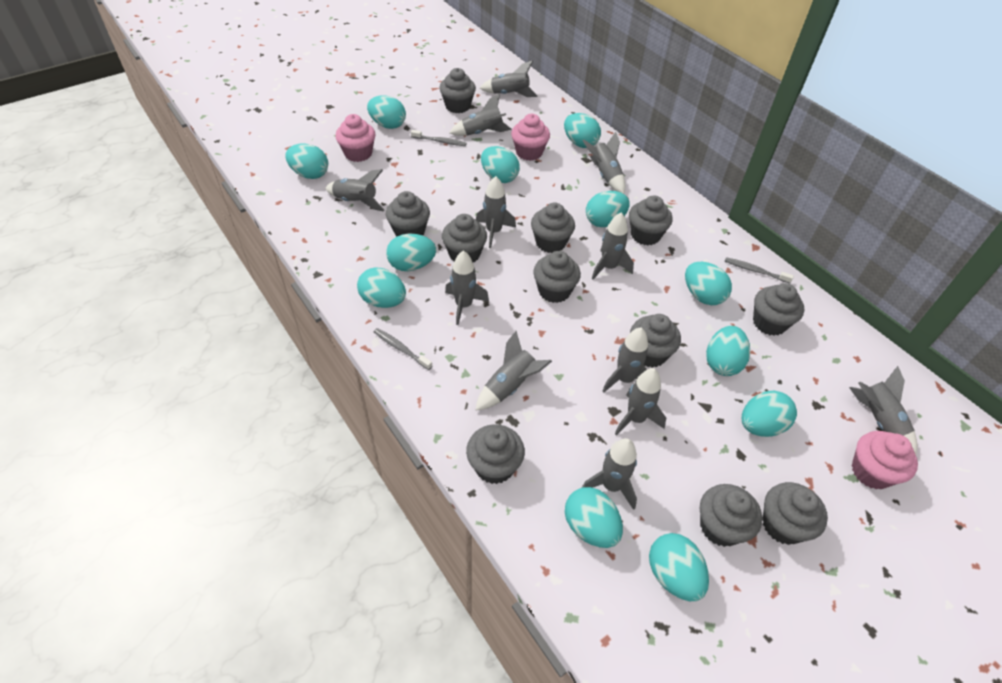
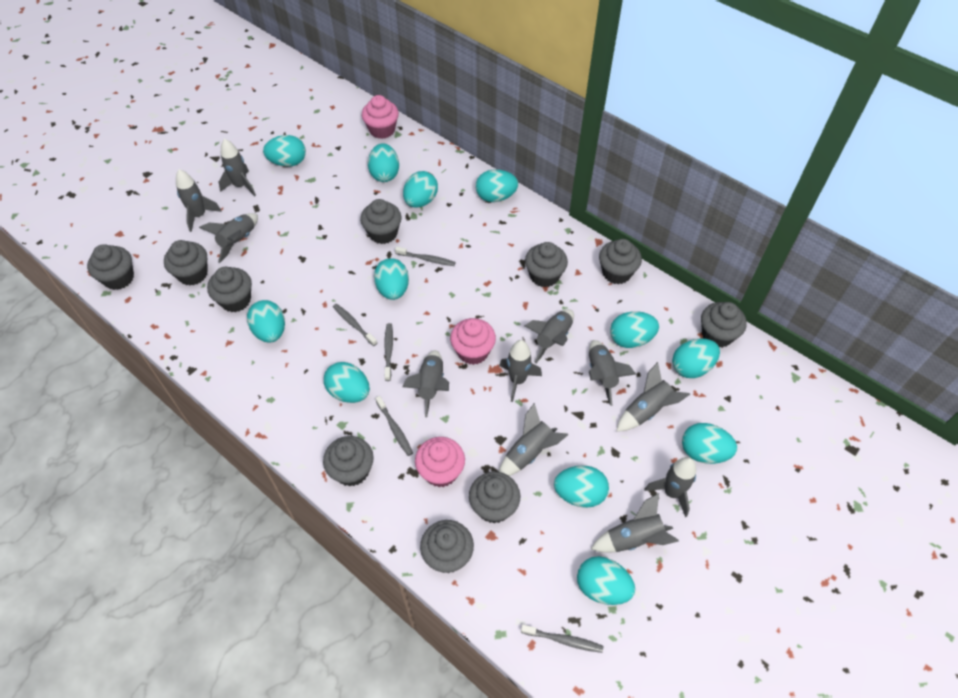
grey cupcake: 11 -> 10
grey rocket: 12 -> 11
grey toothbrush: 3 -> 5

